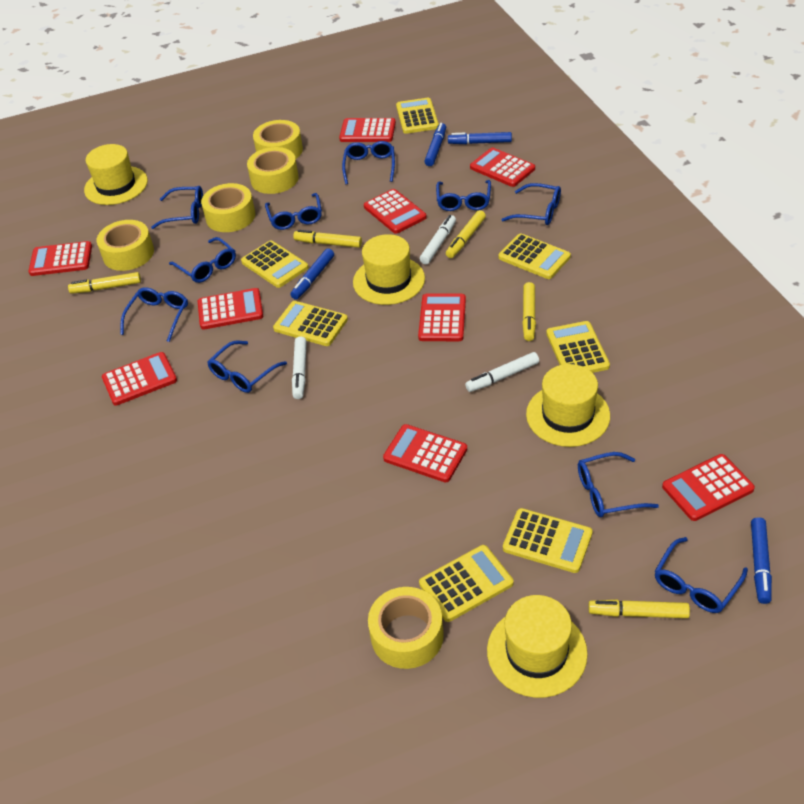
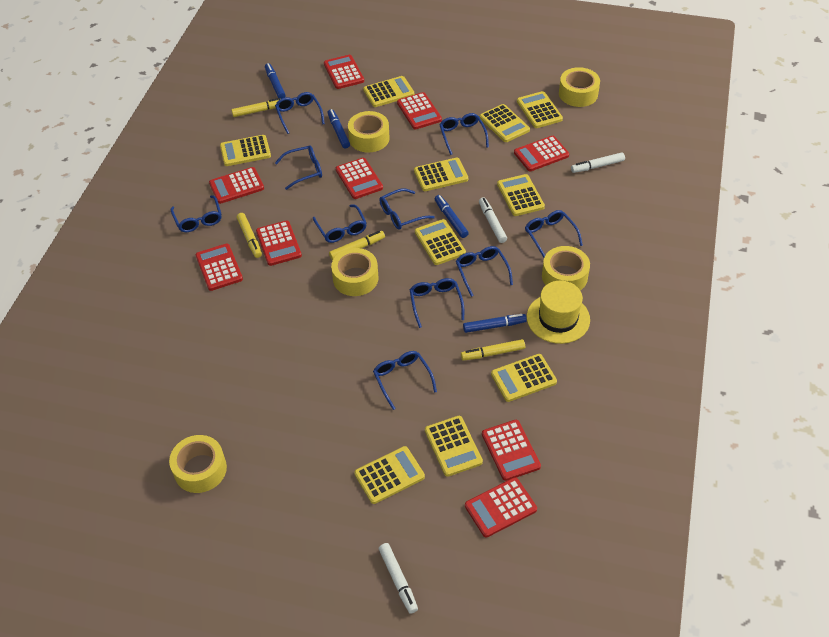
yellow calculator: 7 -> 10
yellow hat: 4 -> 1
yellow marker: 5 -> 4

